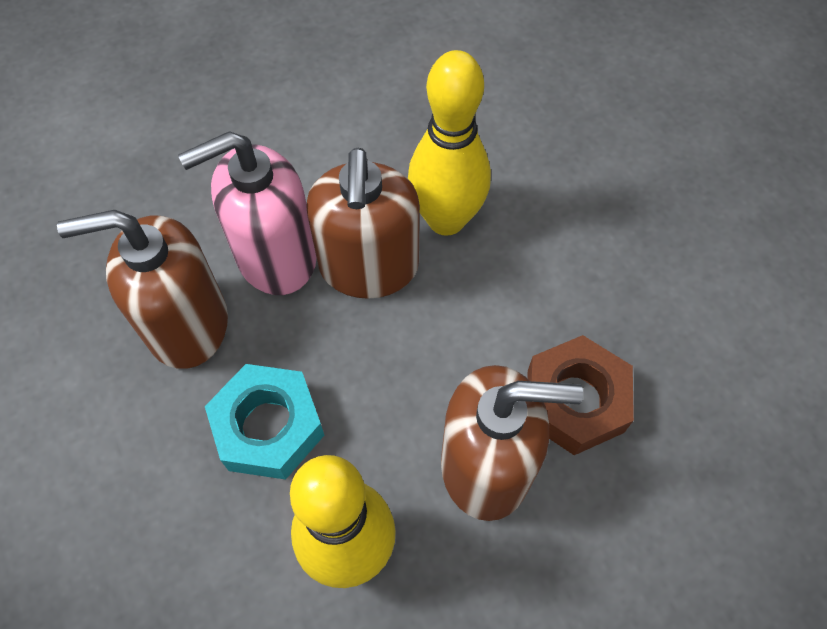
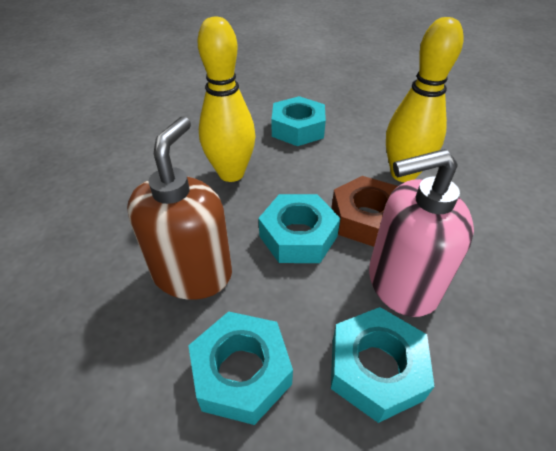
brown soap dispenser: 3 -> 1
turquoise nut: 1 -> 4

